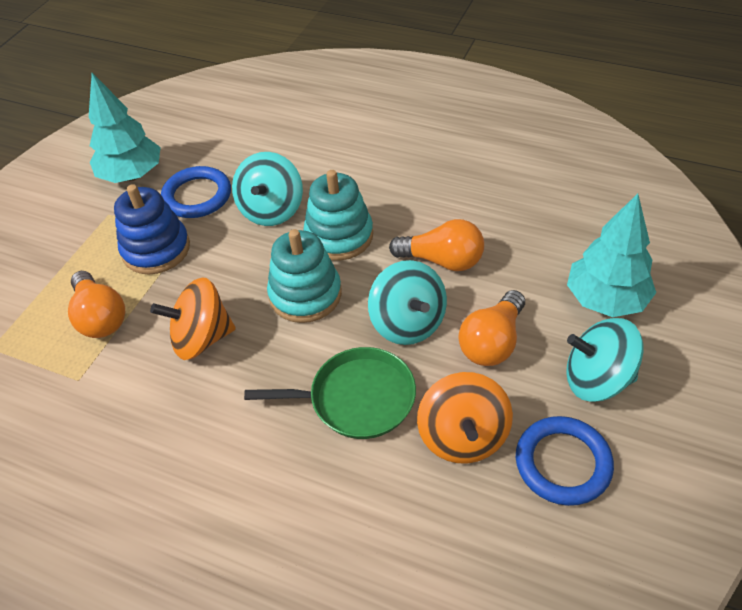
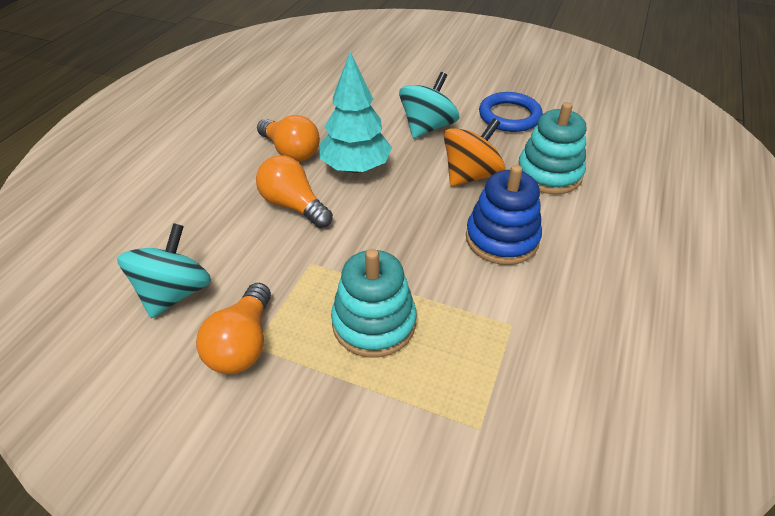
blue ring: 2 -> 1
green pan: 1 -> 0
orange spinning top: 2 -> 1
turquoise spinning top: 3 -> 2
turquoise tree: 2 -> 1

